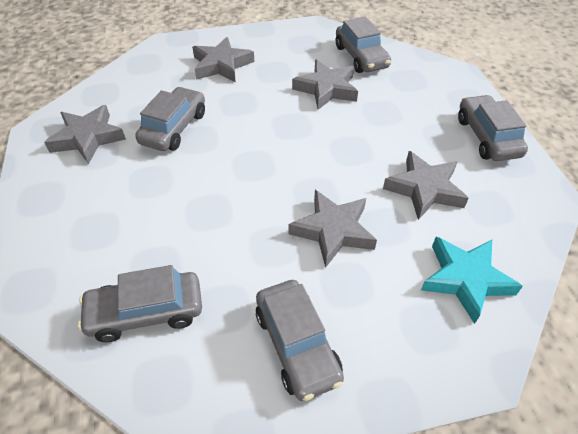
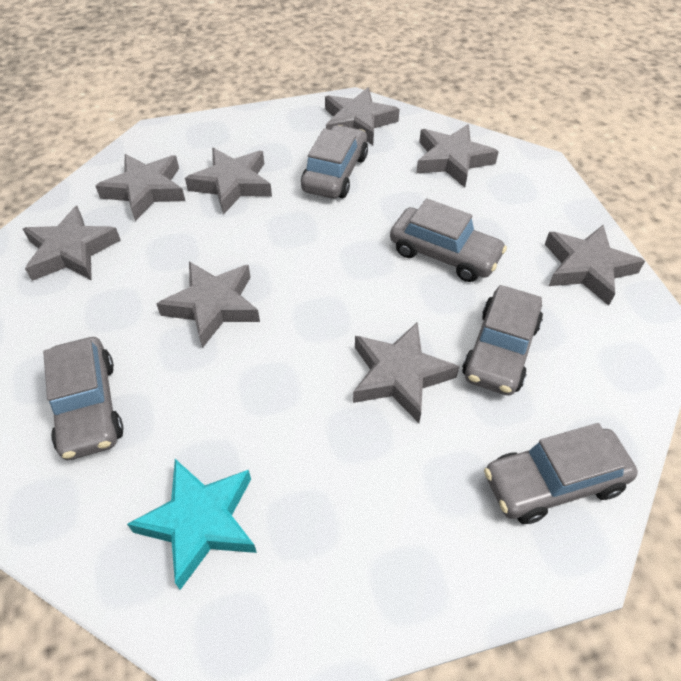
grey star: 5 -> 8

